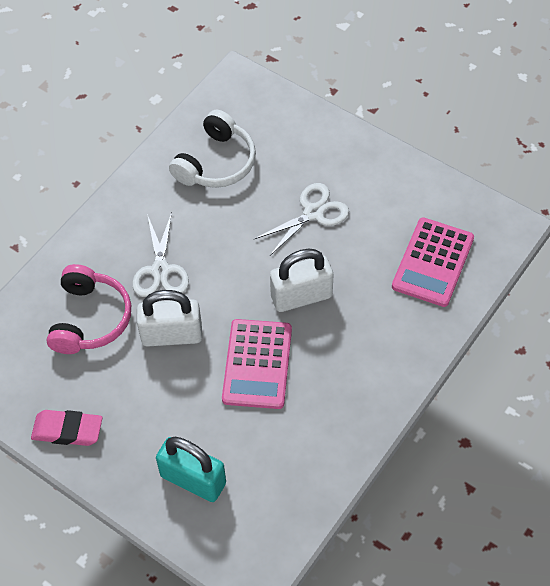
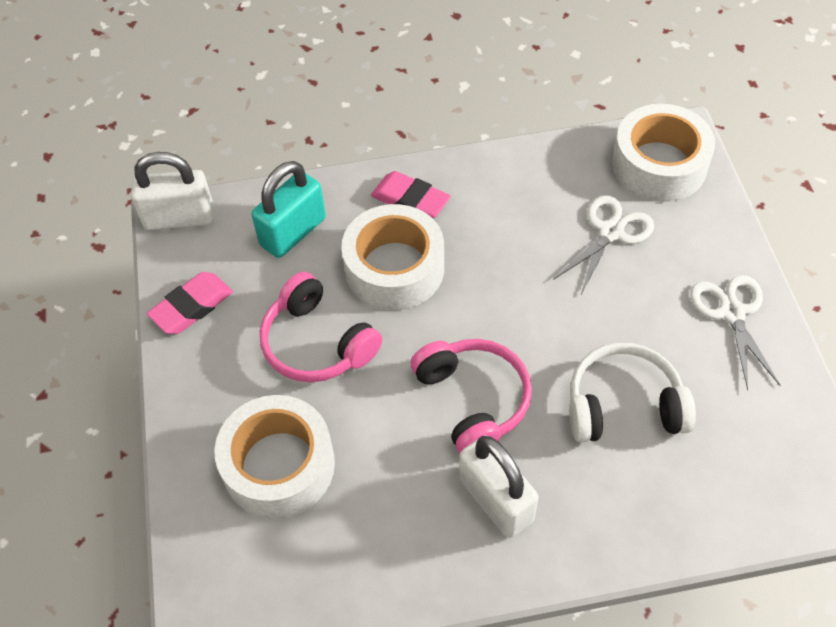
pink calculator: 2 -> 0
pink eraser: 1 -> 2
pink headphones: 1 -> 2
white tape: 0 -> 3

